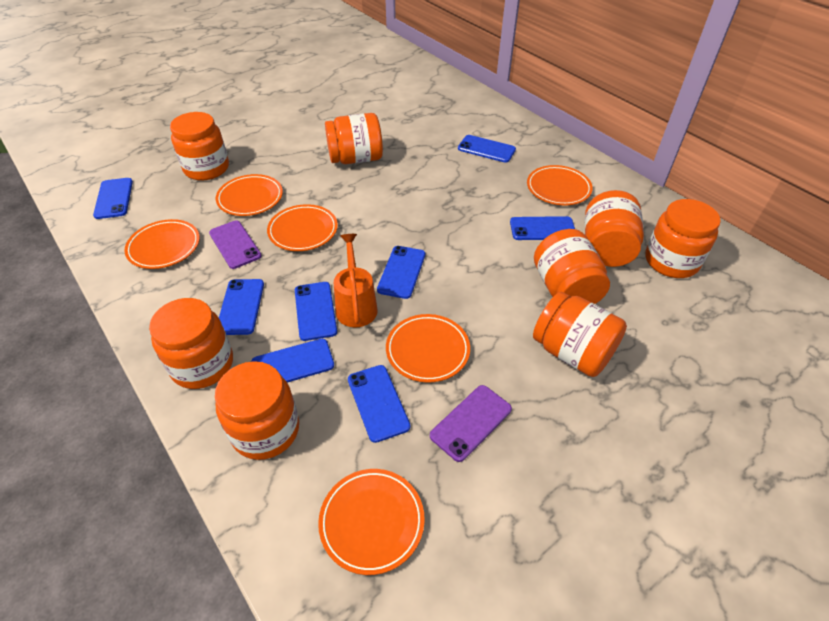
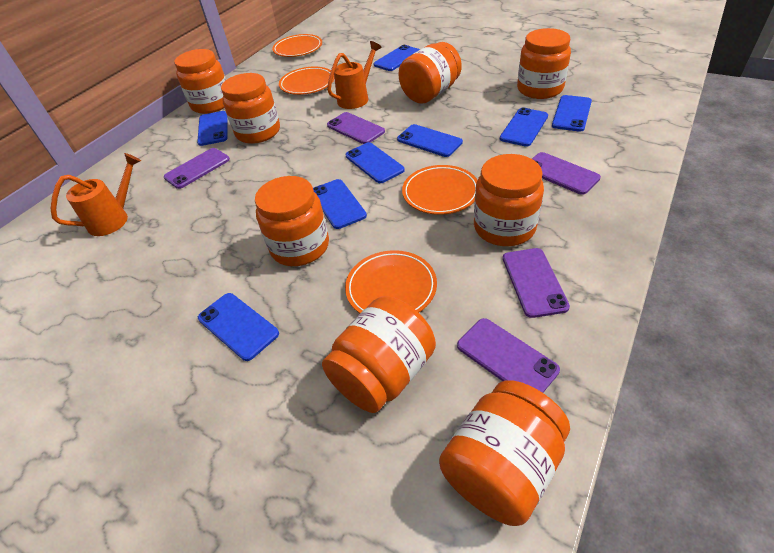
orange plate: 6 -> 4
orange watering can: 1 -> 2
purple phone: 2 -> 5

